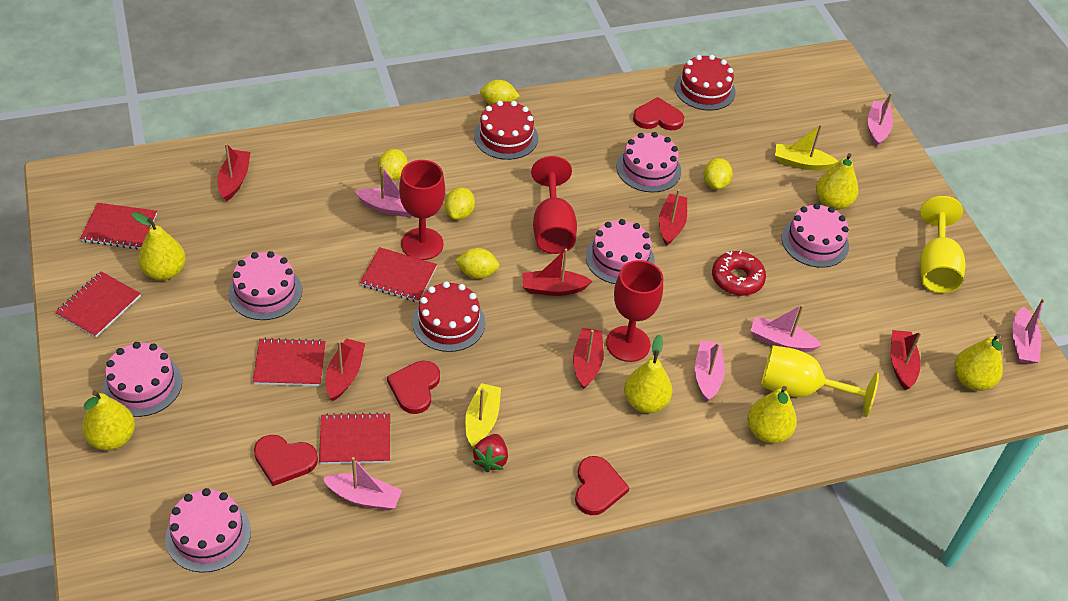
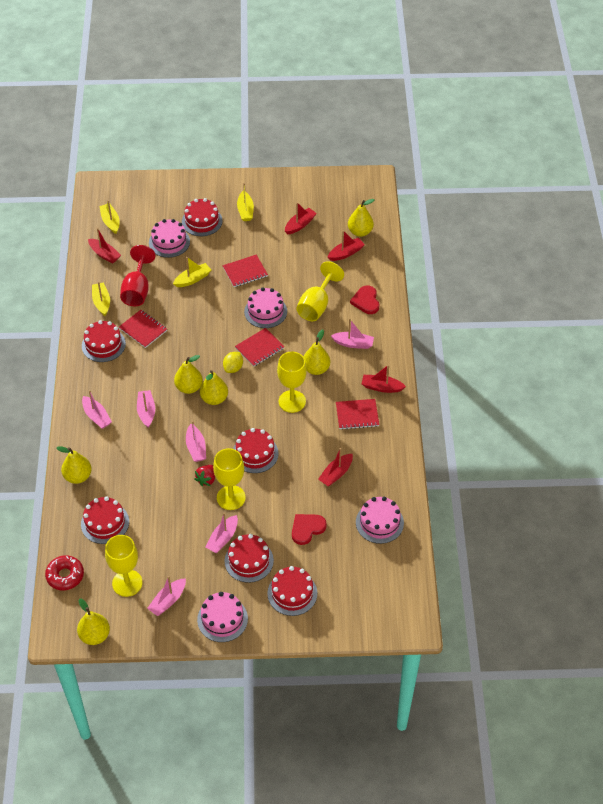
pink cake: 6 -> 4
red boat: 6 -> 5
red cake: 3 -> 6
red goblet: 3 -> 1
red heart: 4 -> 2
red notebook: 5 -> 4
yellow boat: 2 -> 4
yellow goblet: 2 -> 4
yellow lemon: 5 -> 1

